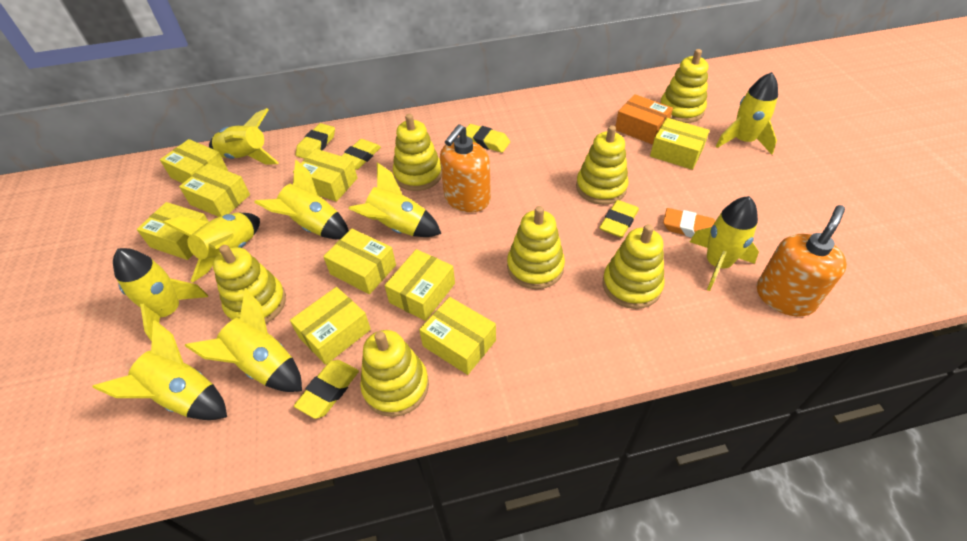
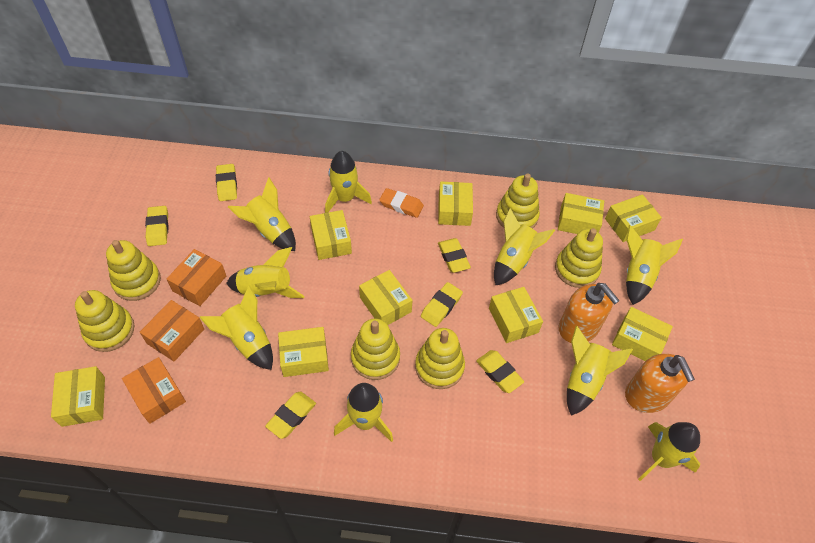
orange box: 1 -> 3
yellow eraser: 5 -> 6
yellow stacking toy: 7 -> 6

